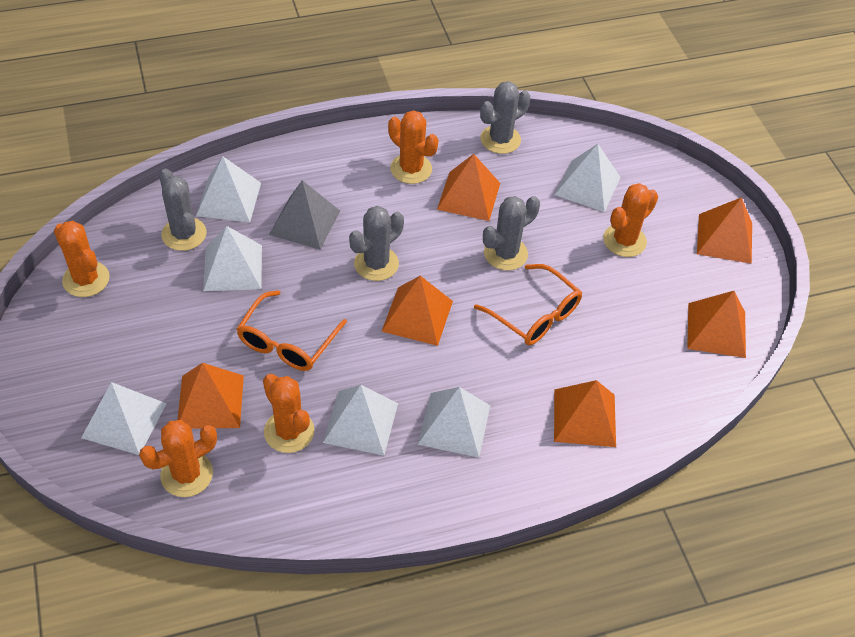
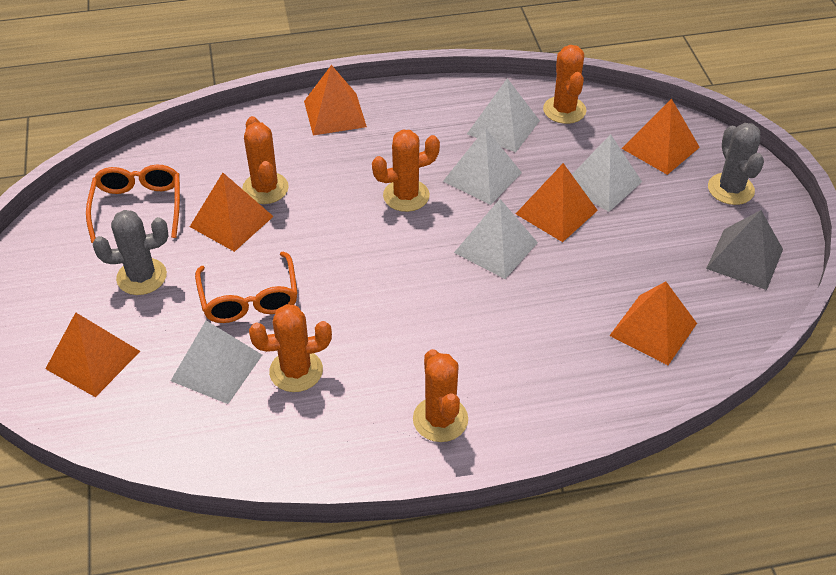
grey cactus: 4 -> 2
white pyramid: 6 -> 5

